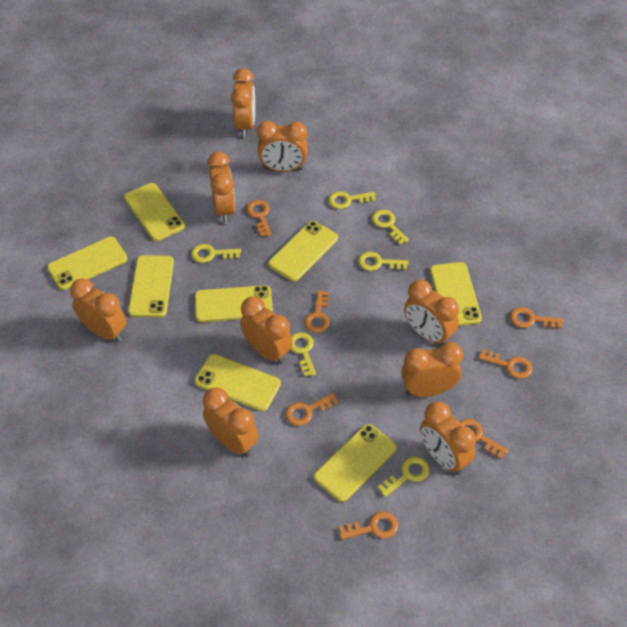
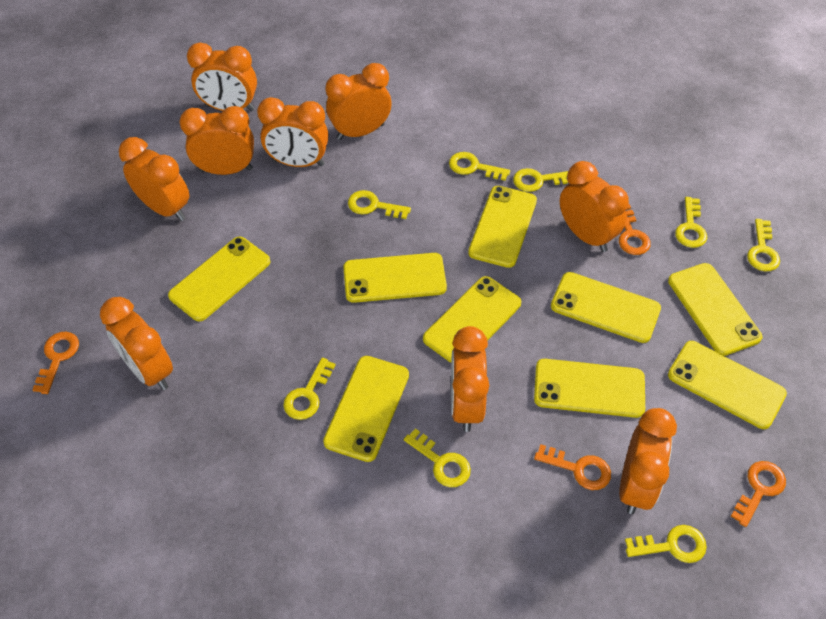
orange key: 7 -> 4
yellow key: 6 -> 8
yellow phone: 8 -> 9

